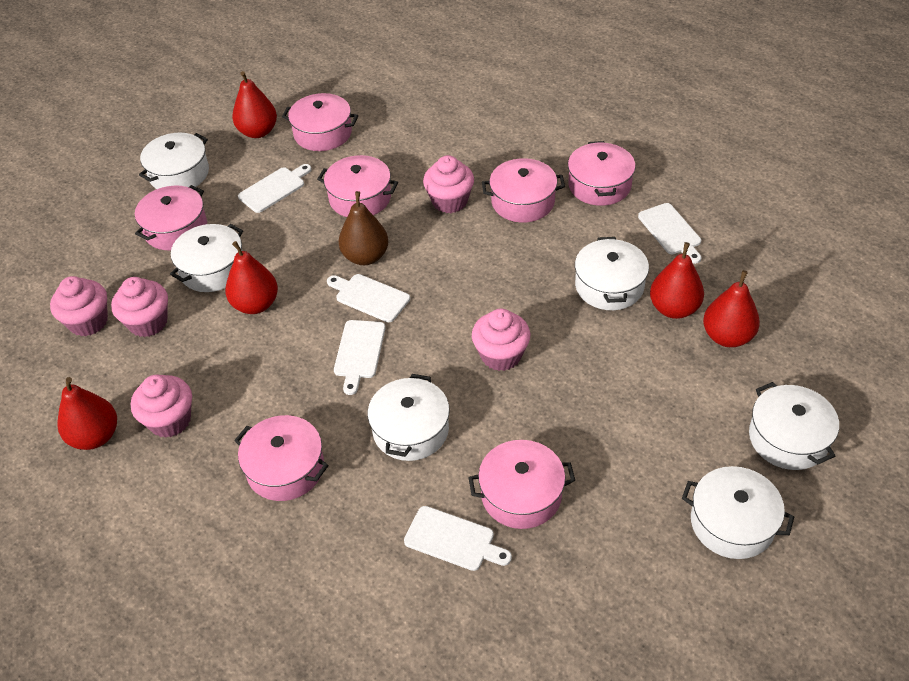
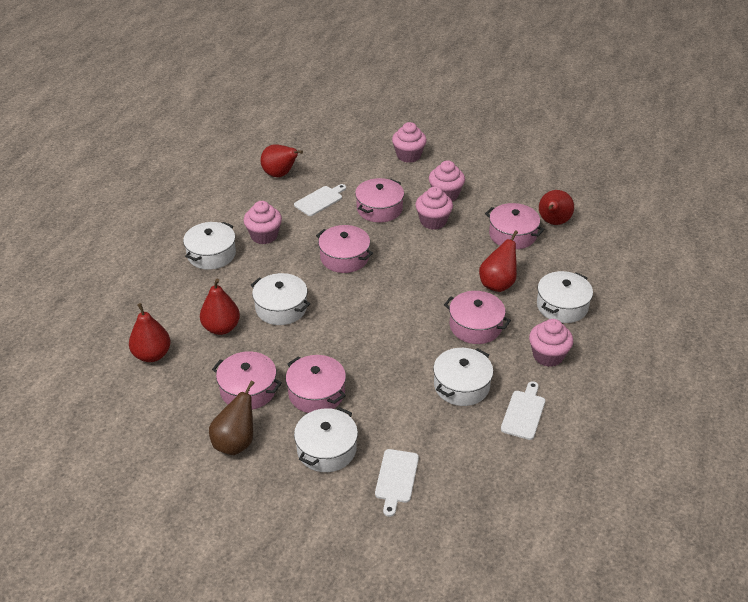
pink pot: 7 -> 6
white cutting board: 5 -> 3
white pot: 6 -> 5

